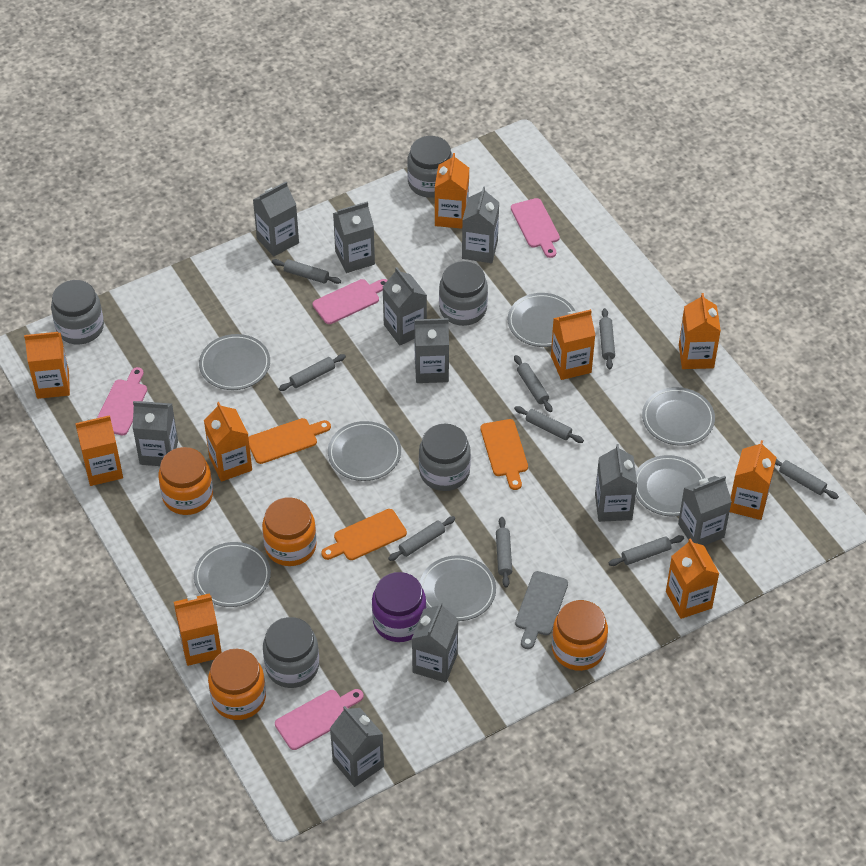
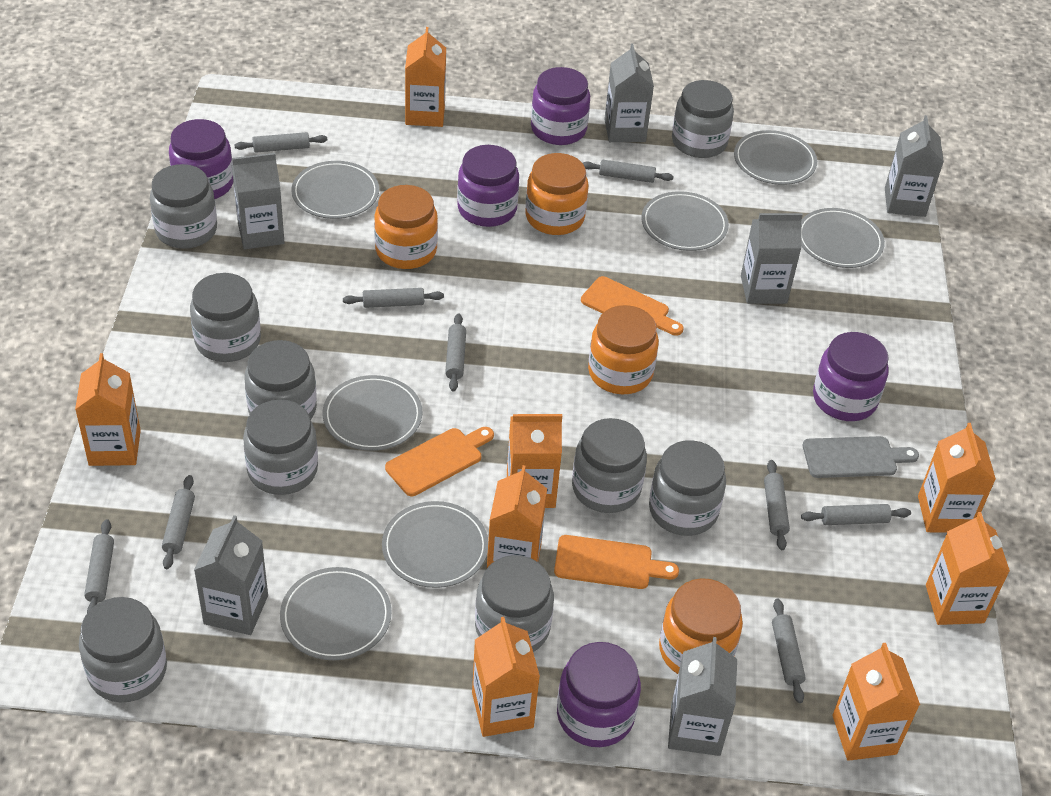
grey carton: 10 -> 6
grey jar: 5 -> 9
orange carton: 9 -> 8
pink cutting board: 4 -> 0
purple jar: 1 -> 5

